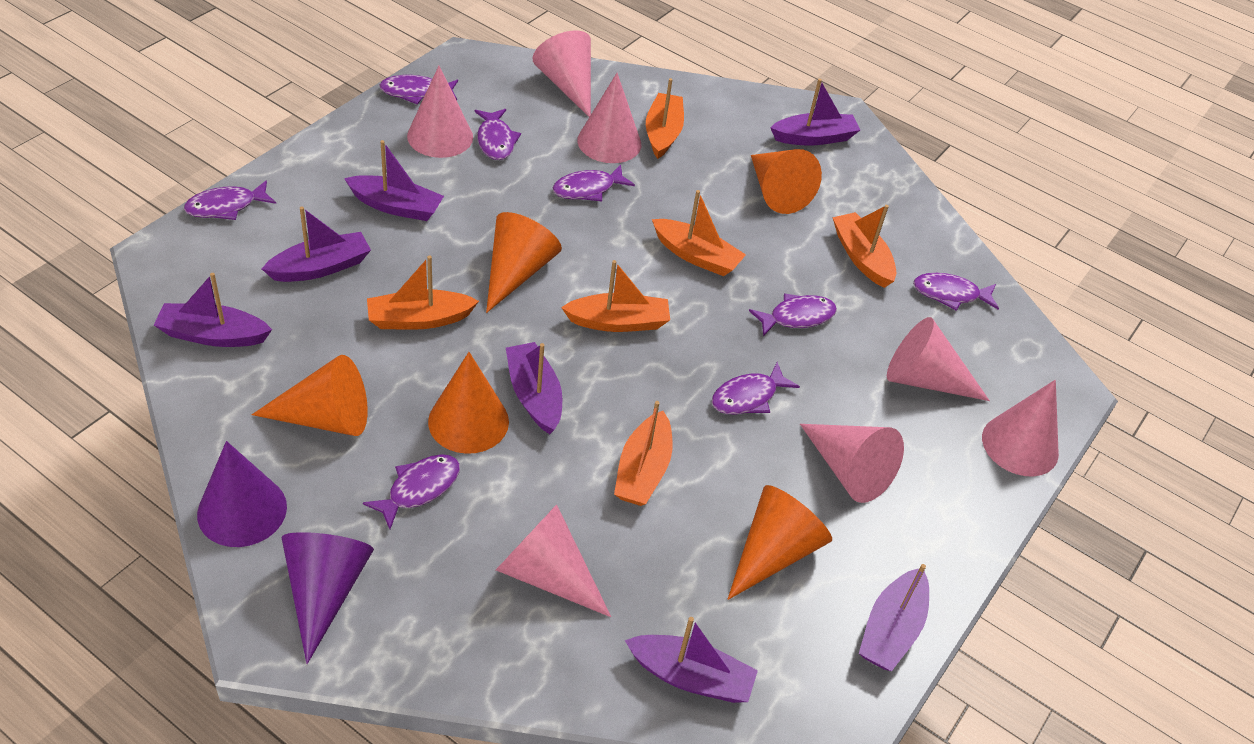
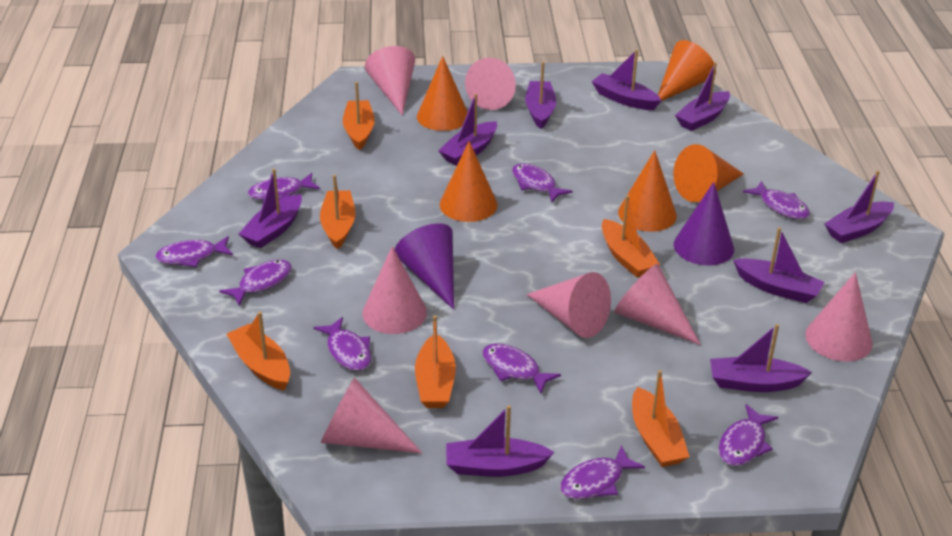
purple boat: 7 -> 9
purple fish: 8 -> 9

